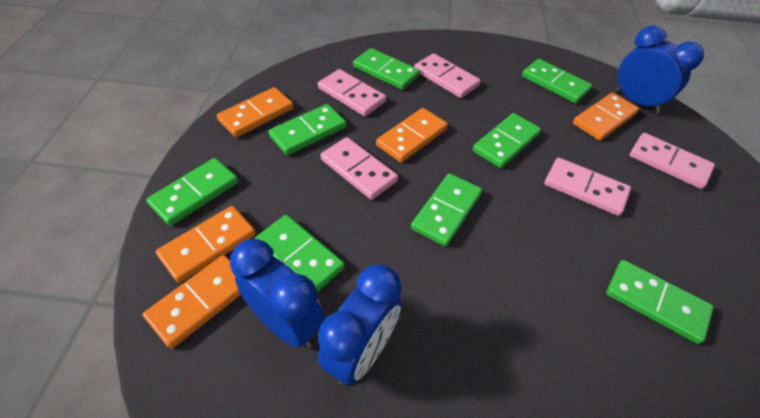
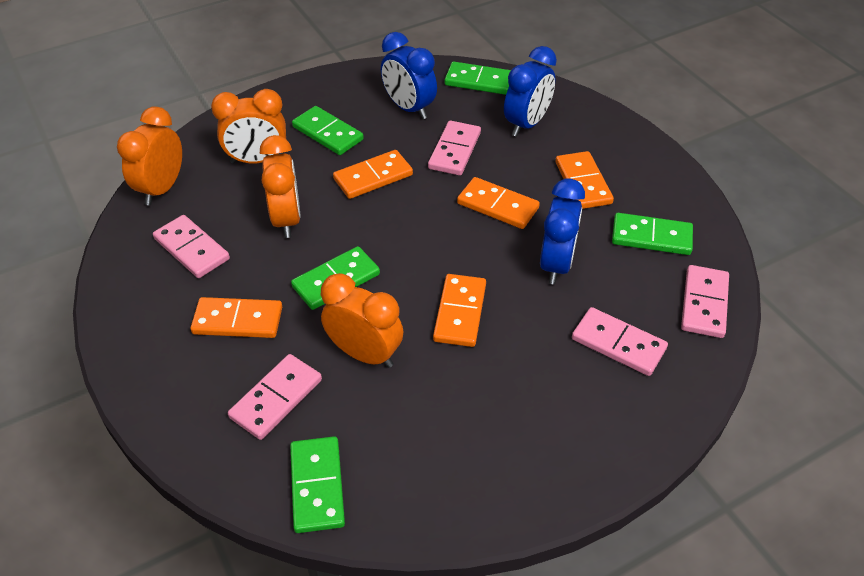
green domino: 8 -> 5
orange clock: 0 -> 4

